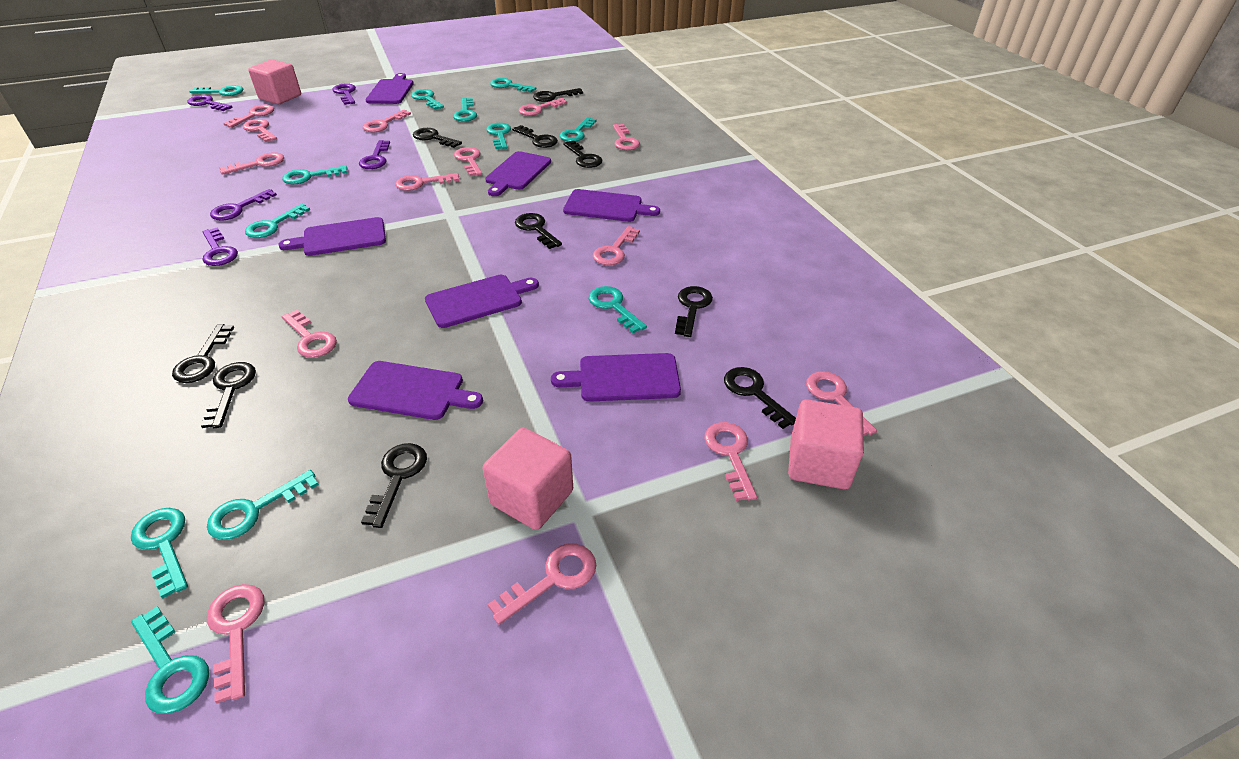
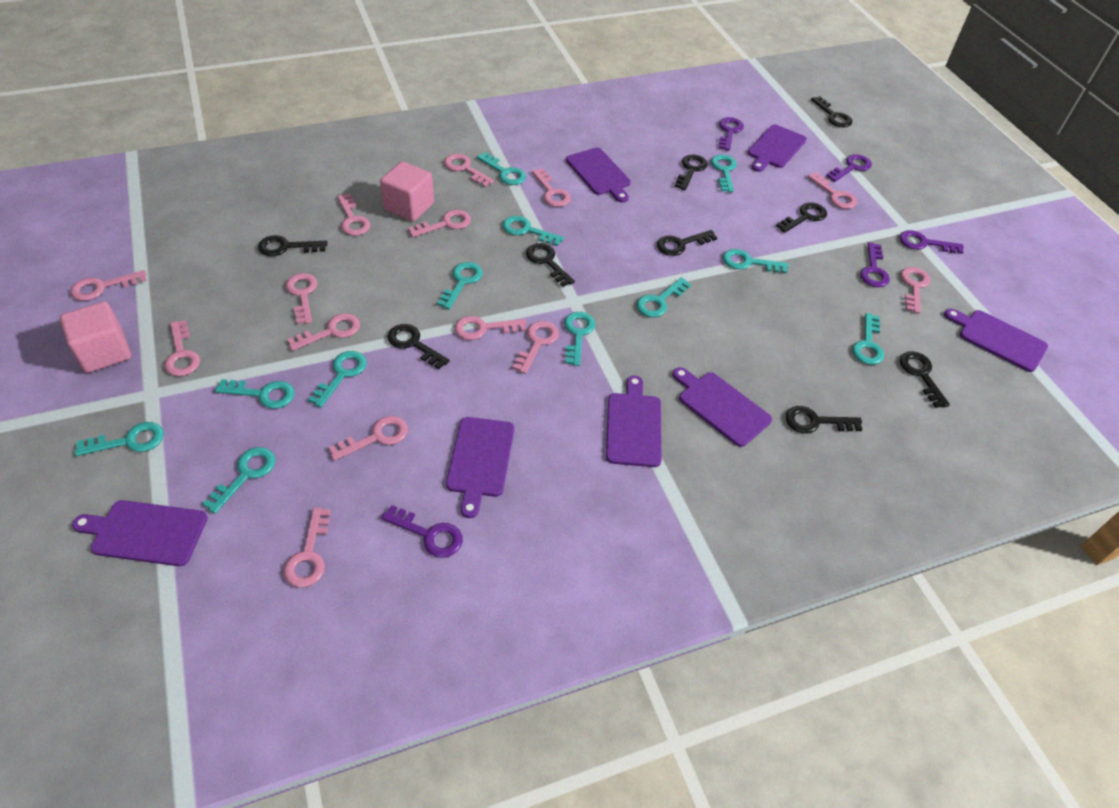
black key: 10 -> 9
pink cube: 3 -> 2

